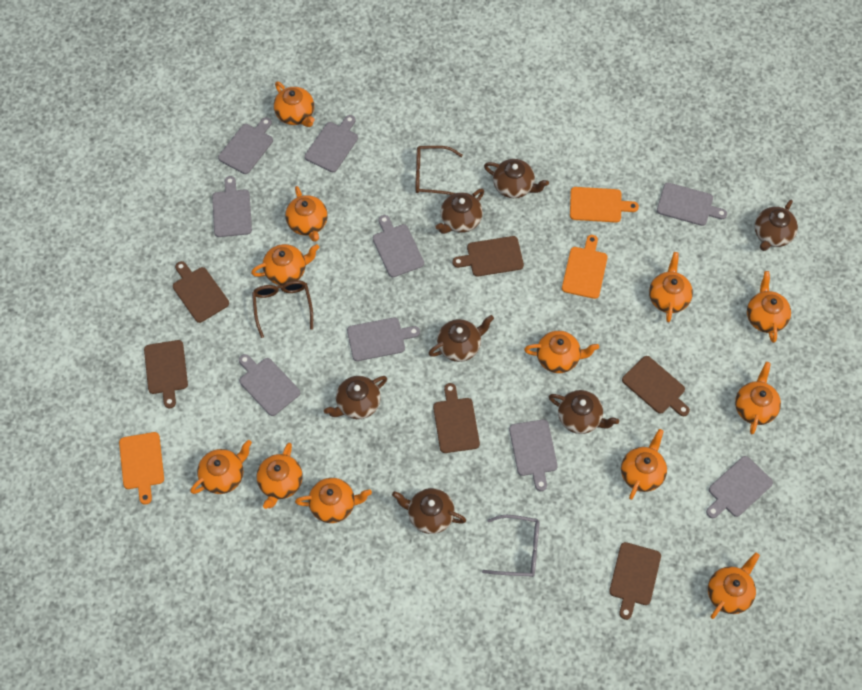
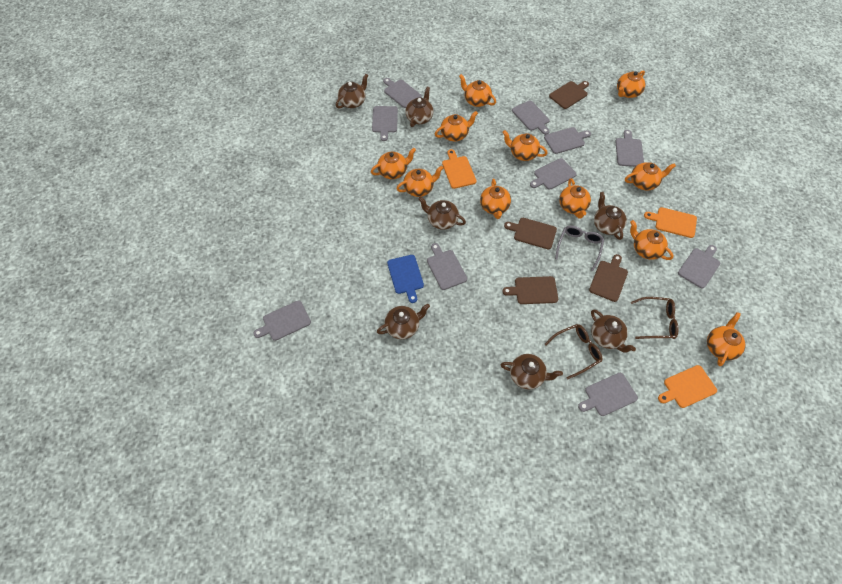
blue cutting board: 0 -> 1
brown cutting board: 6 -> 4
grey cutting board: 9 -> 10
orange teapot: 12 -> 11

